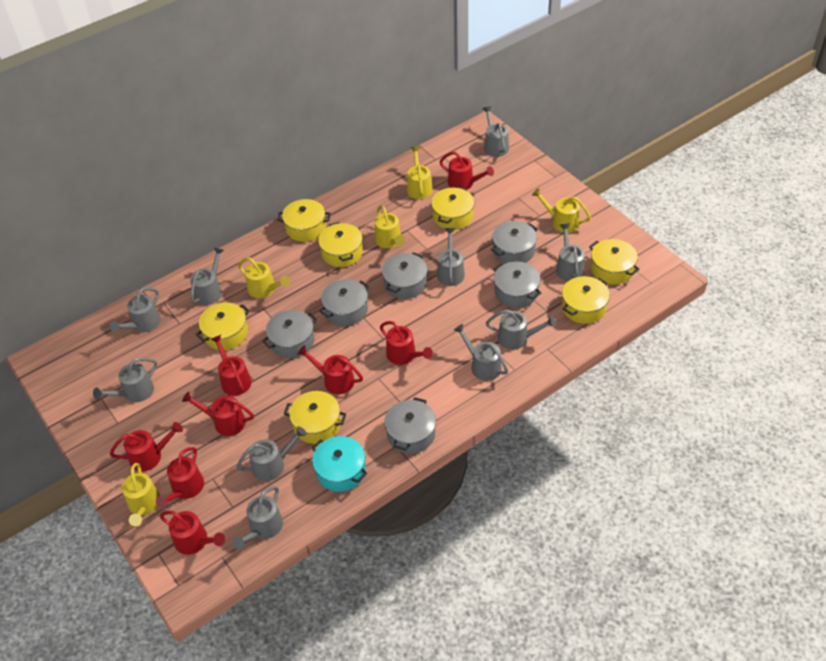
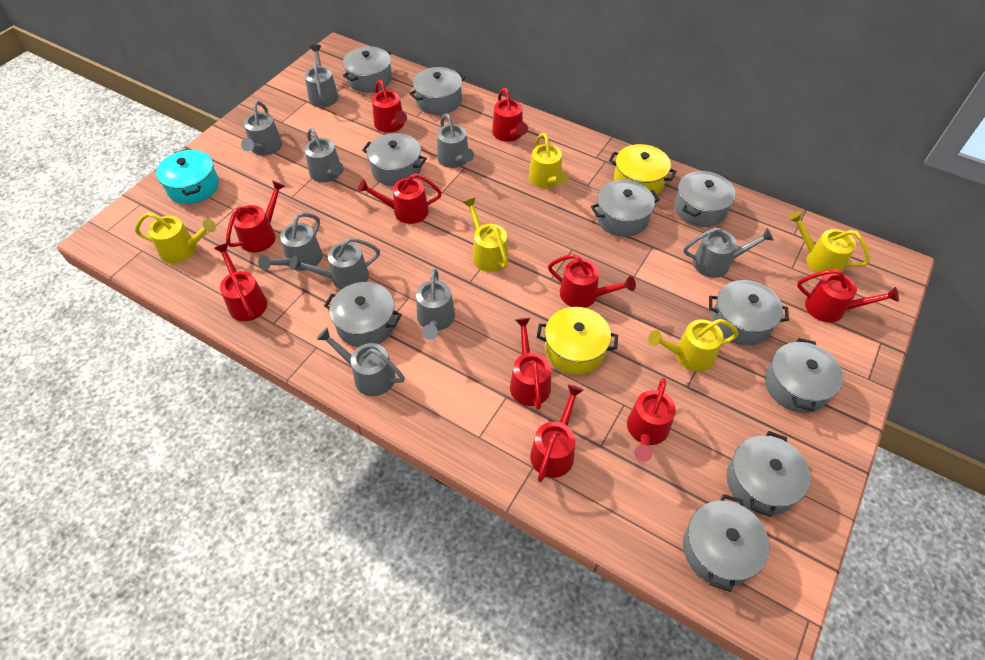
grey pot: 6 -> 10
grey watering can: 10 -> 9
red watering can: 8 -> 10
yellow pot: 7 -> 2

